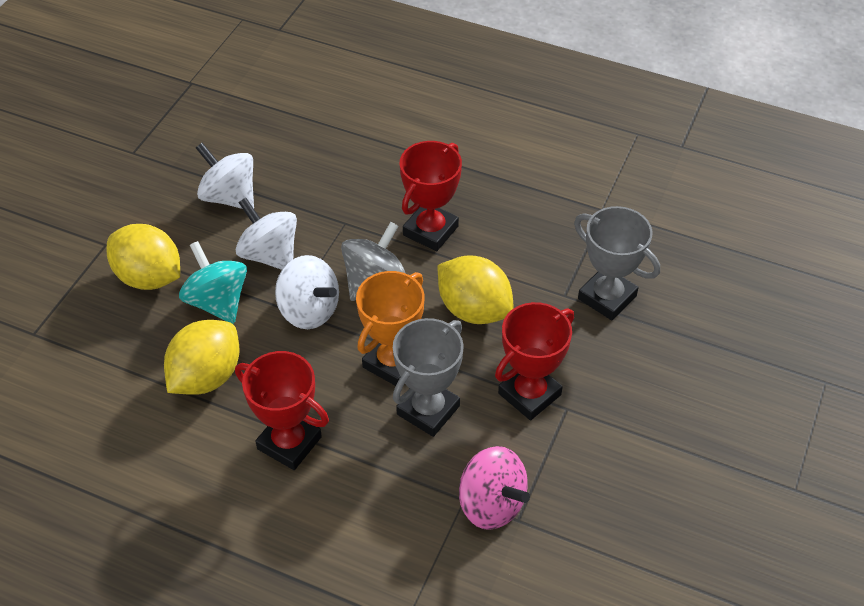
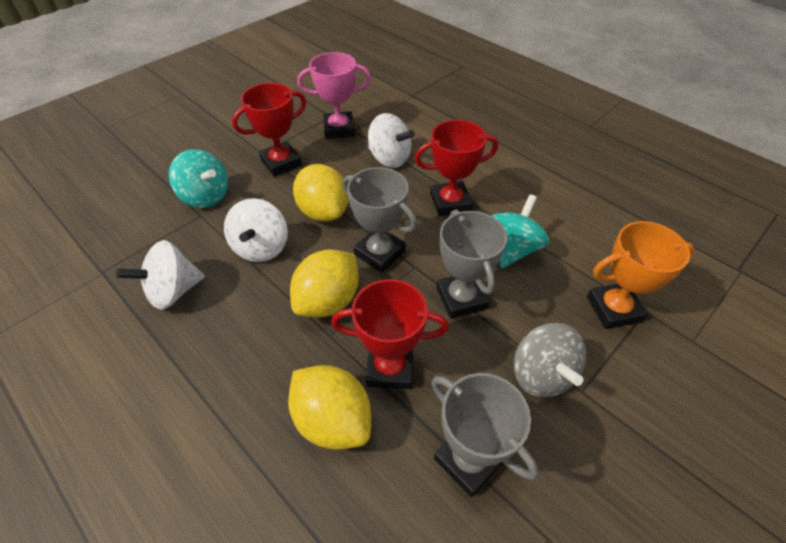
grey trophy: 2 -> 3
pink spinning top: 1 -> 0
pink trophy: 0 -> 1
turquoise spinning top: 1 -> 2

